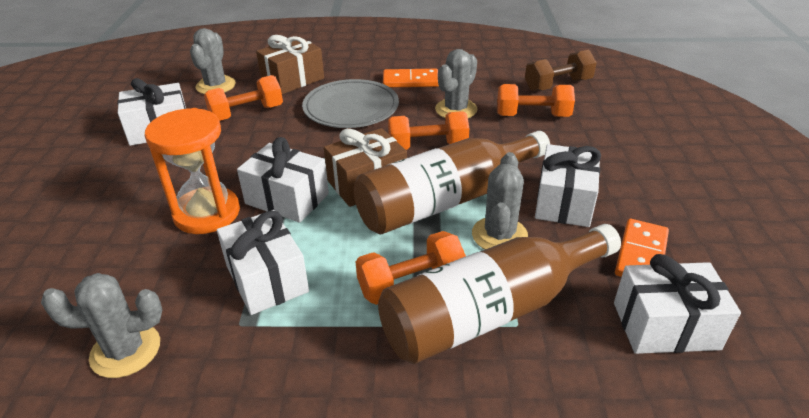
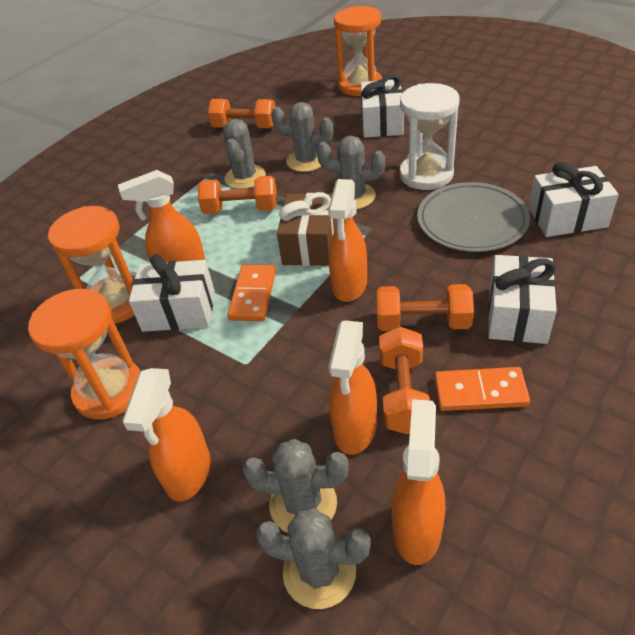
brown bottle: 2 -> 0
brown dumbbell: 1 -> 0
brown gift: 2 -> 1
grey cactus: 4 -> 5
orange hourglass: 1 -> 3
orange spray bottle: 0 -> 5
white gift: 5 -> 4
white hourglass: 0 -> 1

